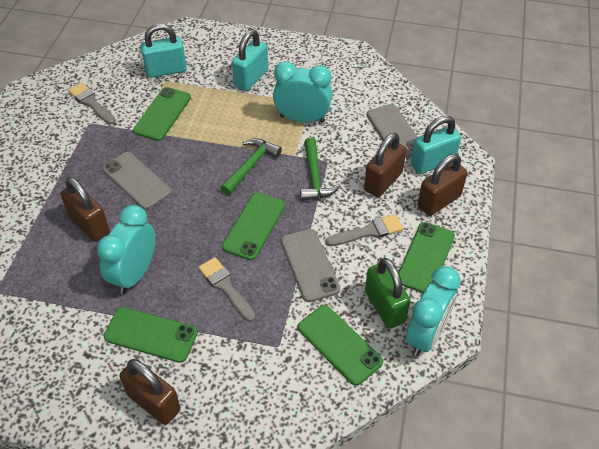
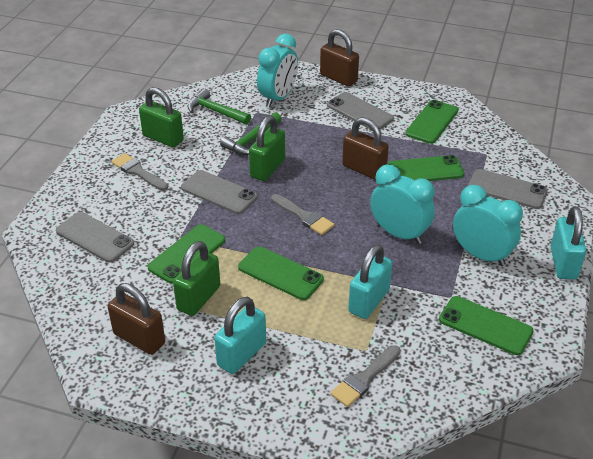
brown padlock: 4 -> 3
green padlock: 1 -> 3
grey phone: 3 -> 4

